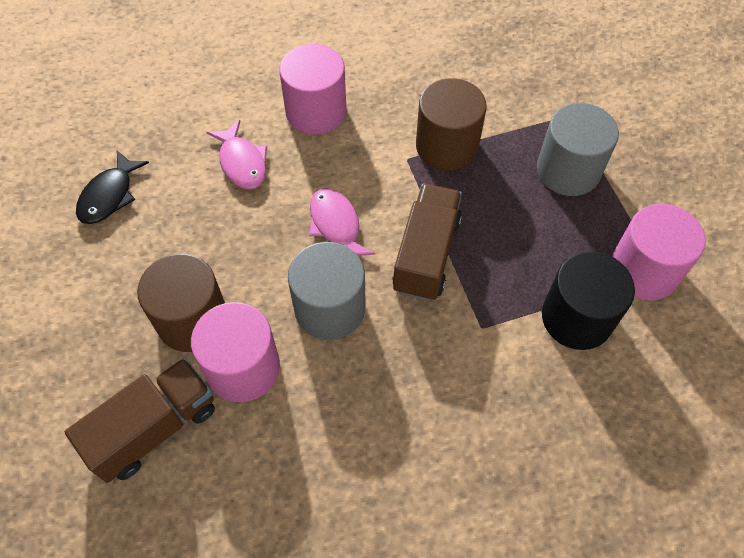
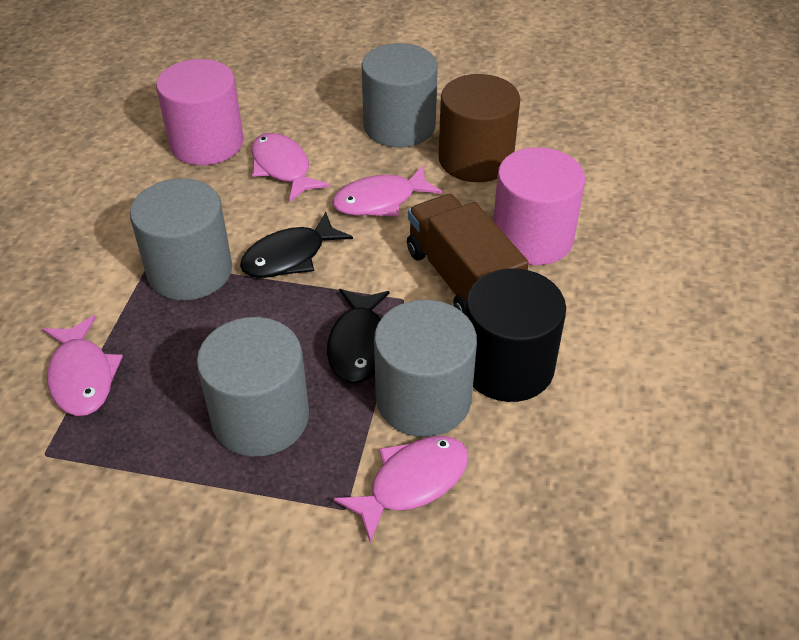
black fish: 1 -> 2
brown cylinder: 2 -> 1
brown truck: 2 -> 1
grey cylinder: 2 -> 4
pink cylinder: 3 -> 2
pink fish: 2 -> 4

